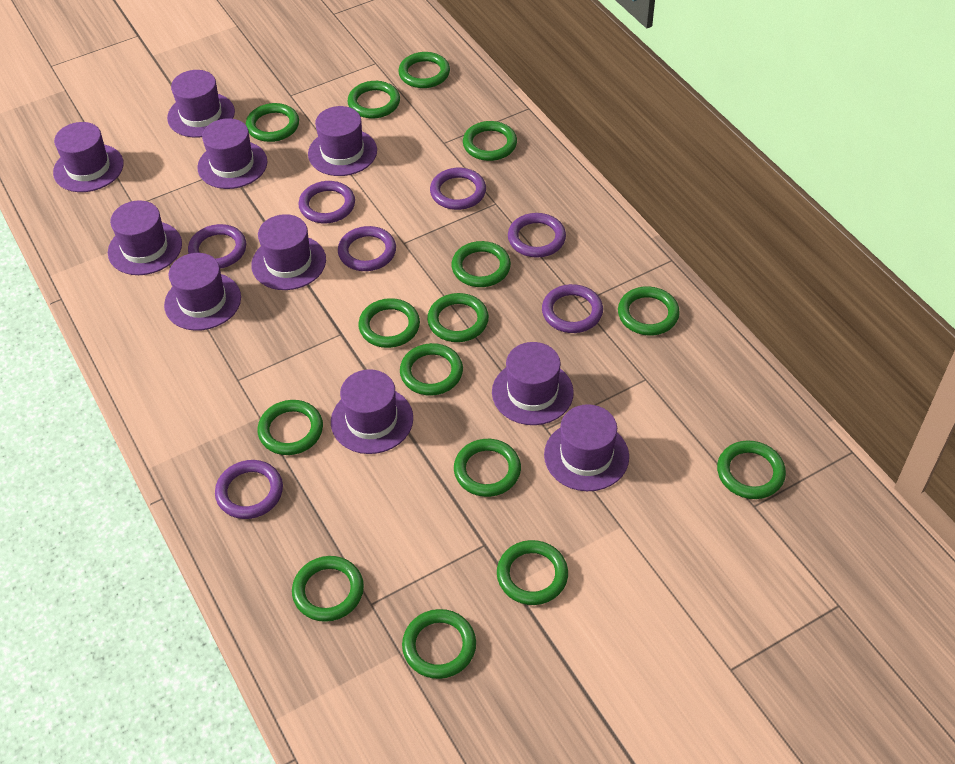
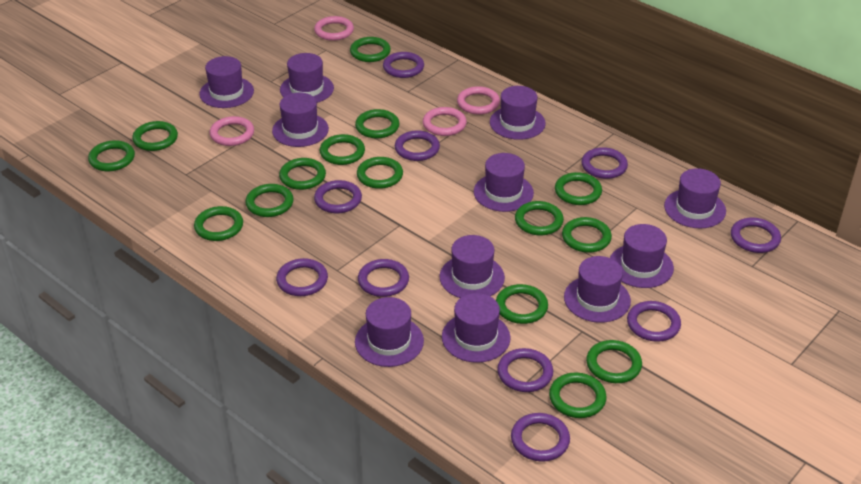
pink ring: 0 -> 4
purple hat: 10 -> 11
purple ring: 7 -> 10

